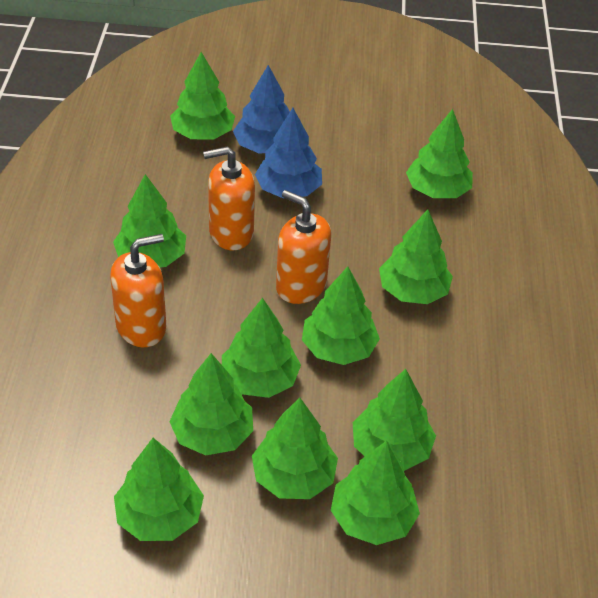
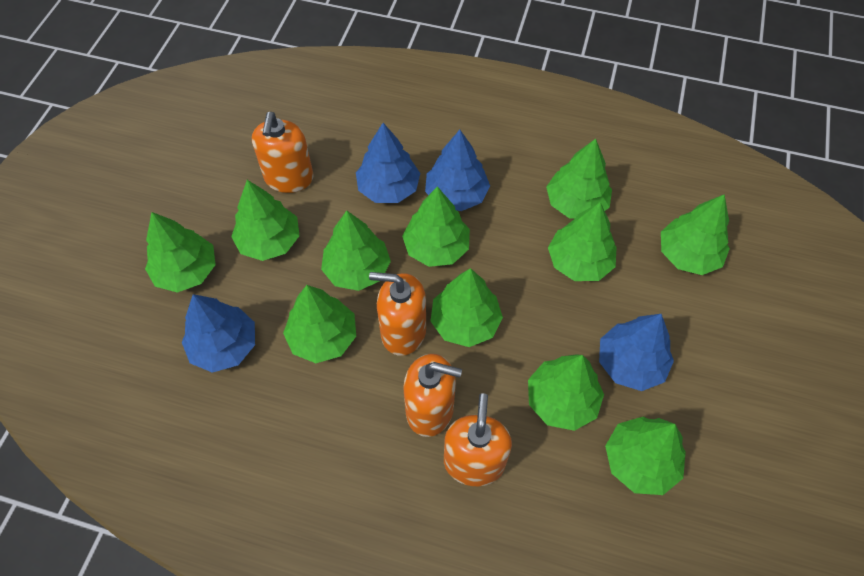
blue tree: 2 -> 4
orange soap dispenser: 3 -> 4

